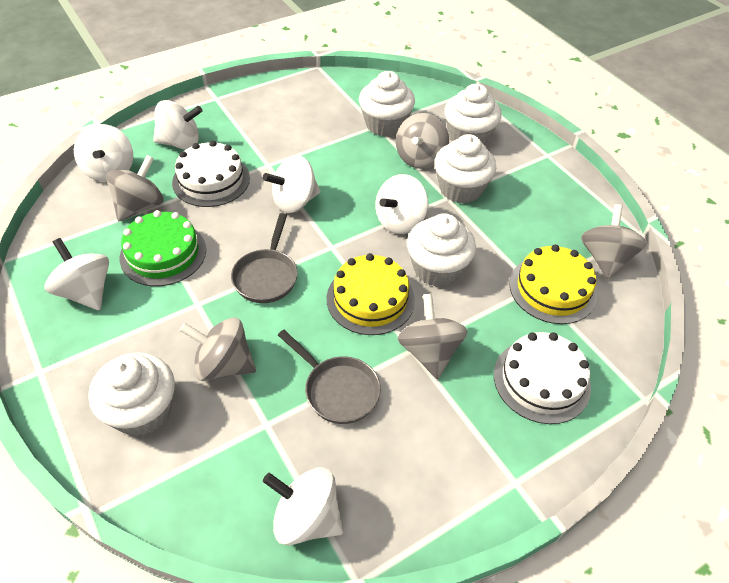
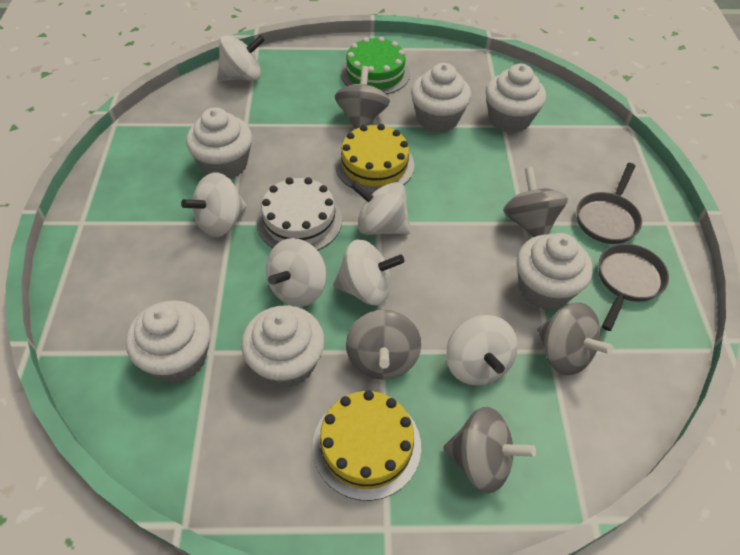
white cake: 2 -> 1
white cupcake: 5 -> 6

